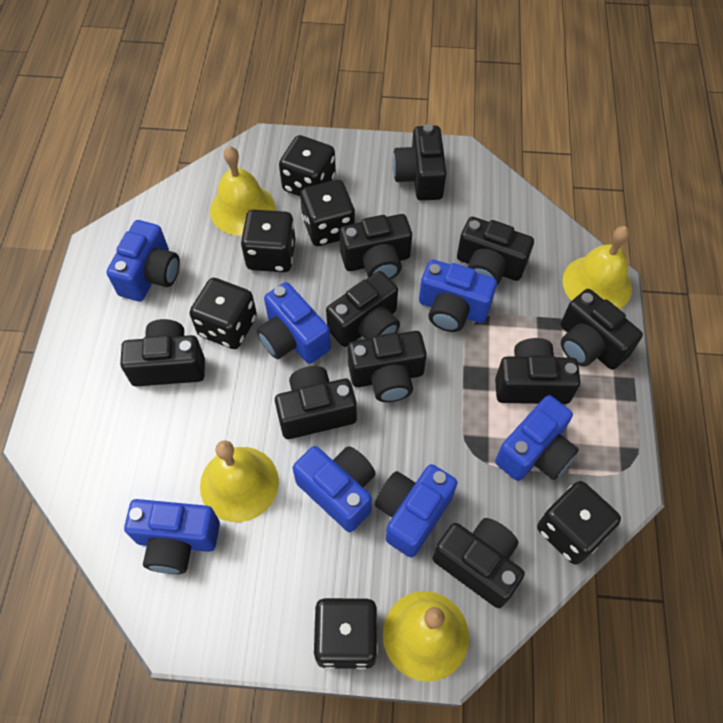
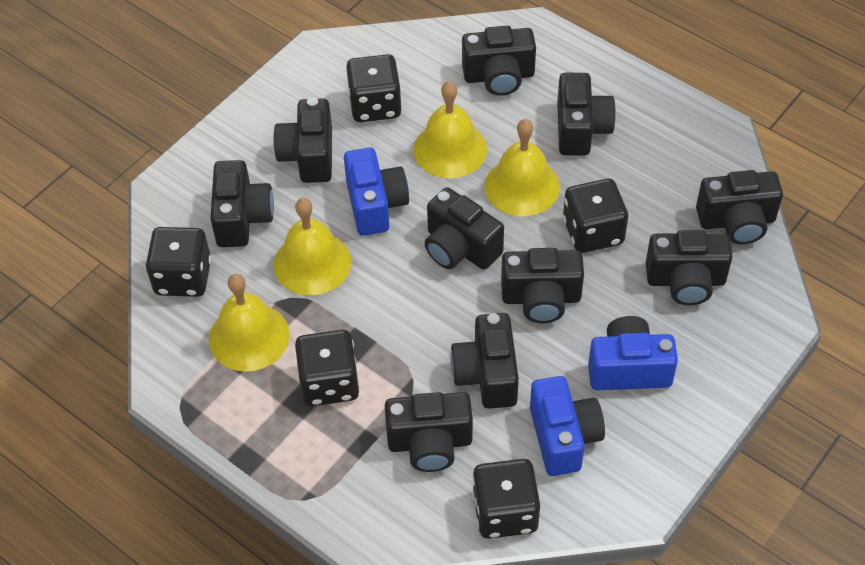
black dice: 6 -> 5
blue camera: 7 -> 3

